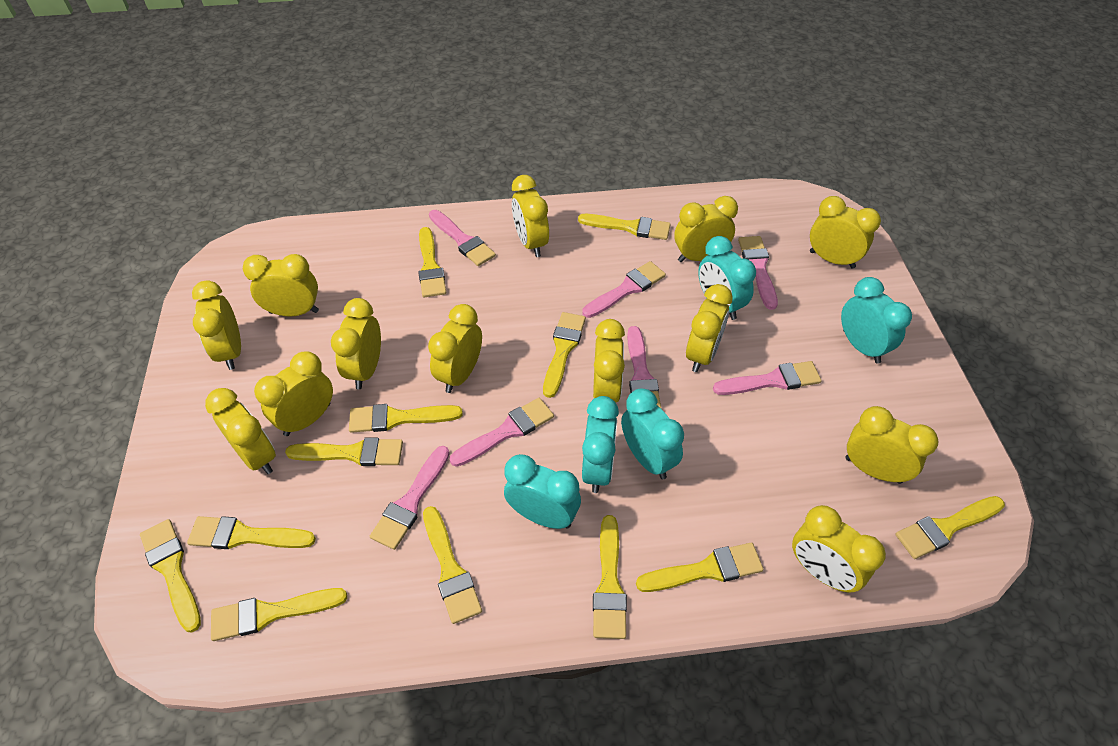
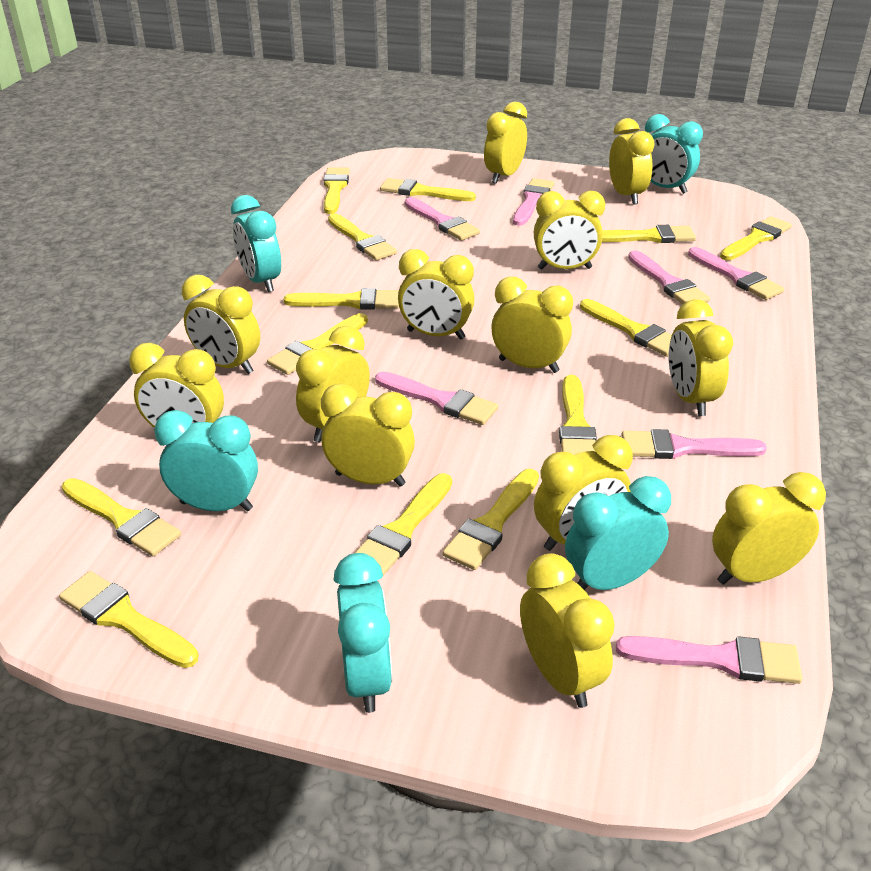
yellow brush: 12 -> 13

